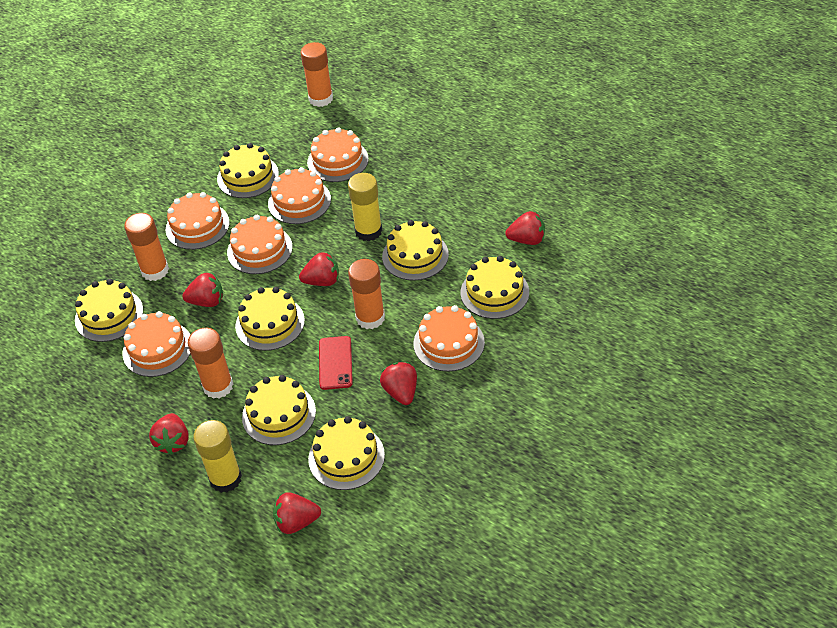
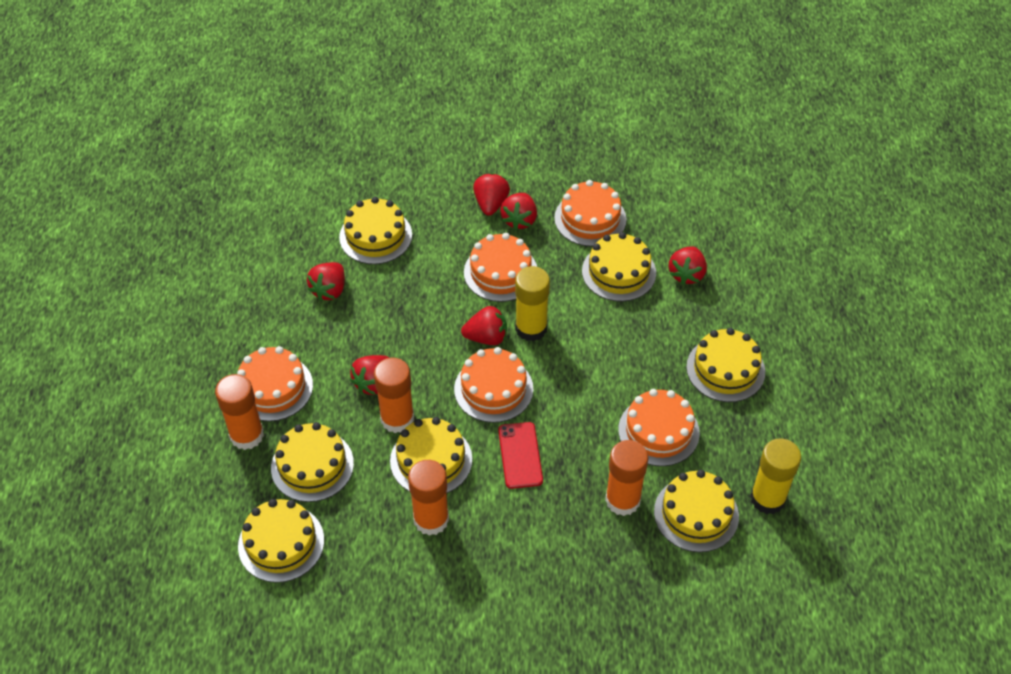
orange cake: 6 -> 5

